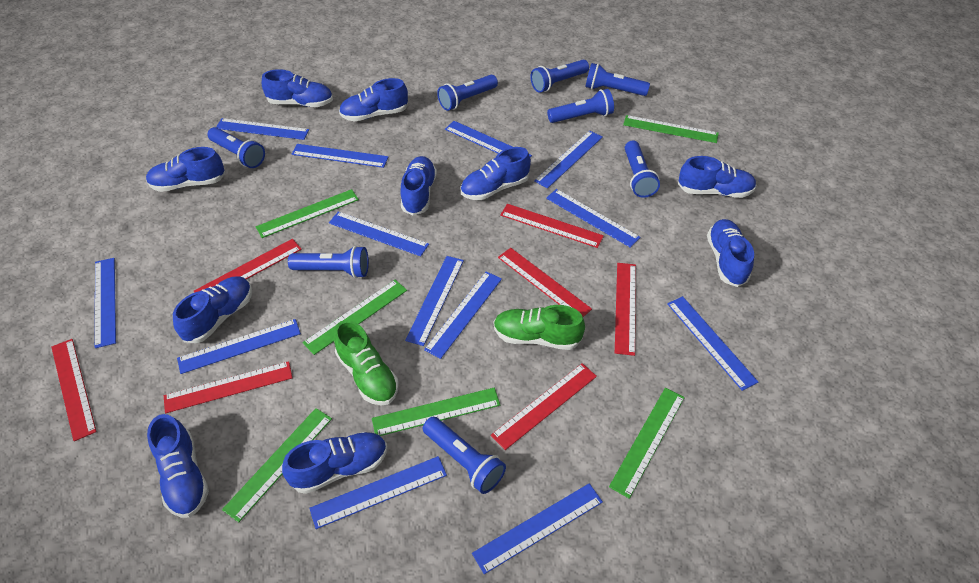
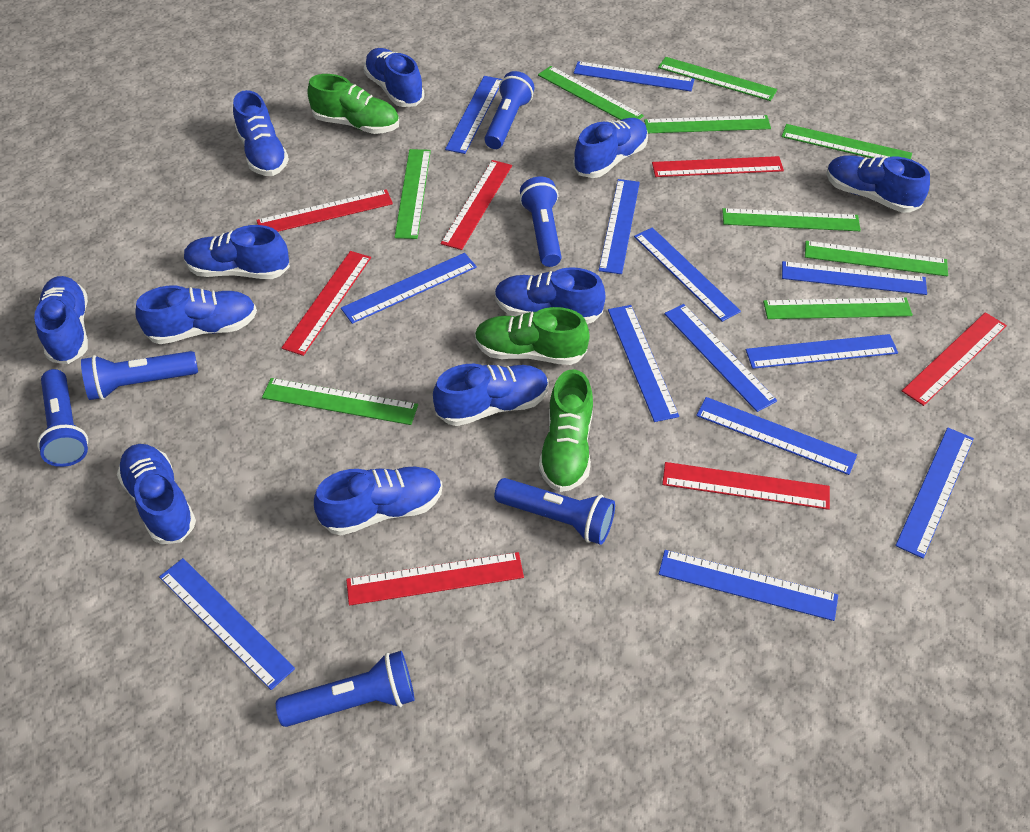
blue flashlight: 8 -> 6
blue shoe: 10 -> 11
green ruler: 6 -> 9
green shoe: 2 -> 3

